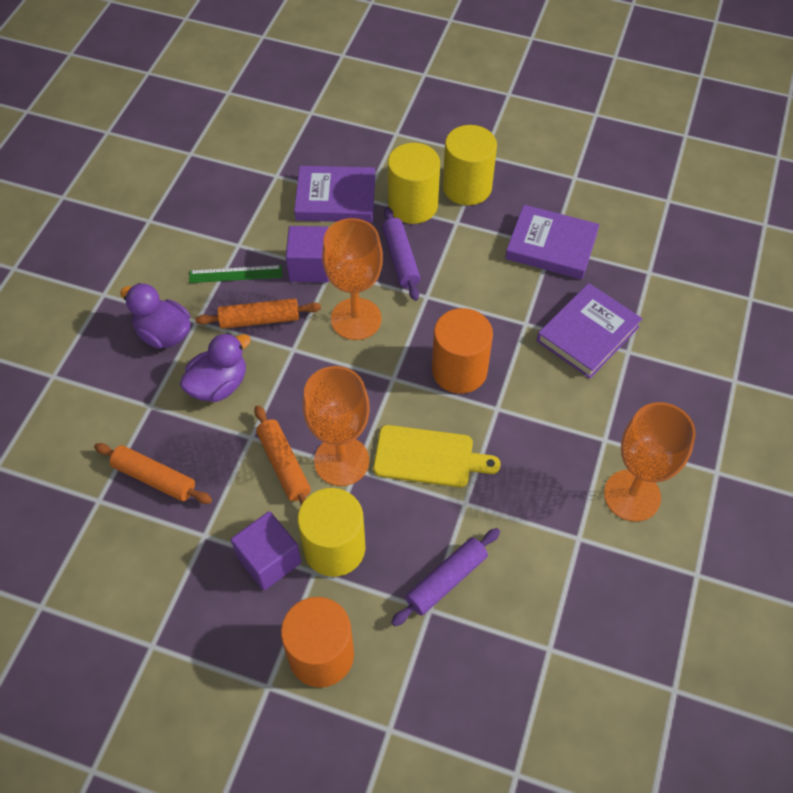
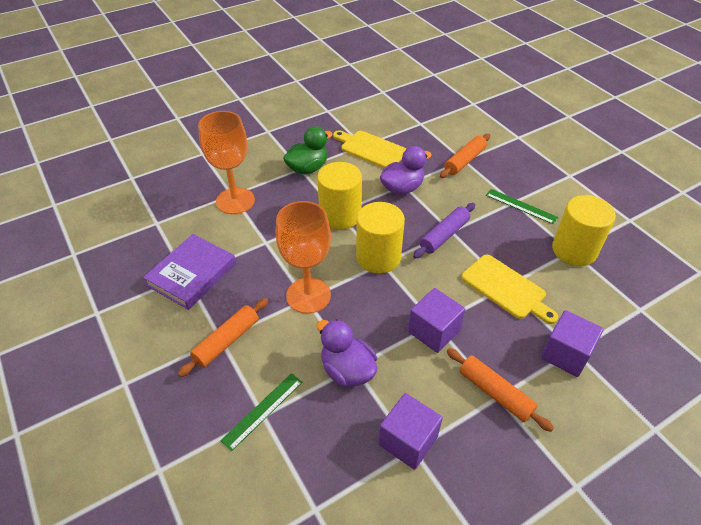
green duck: 0 -> 1
green ruler: 1 -> 2
orange cylinder: 2 -> 0
orange goblet: 3 -> 2
purple book: 3 -> 1
purple cube: 2 -> 3
purple rolling pin: 2 -> 1
yellow cutting board: 1 -> 2

